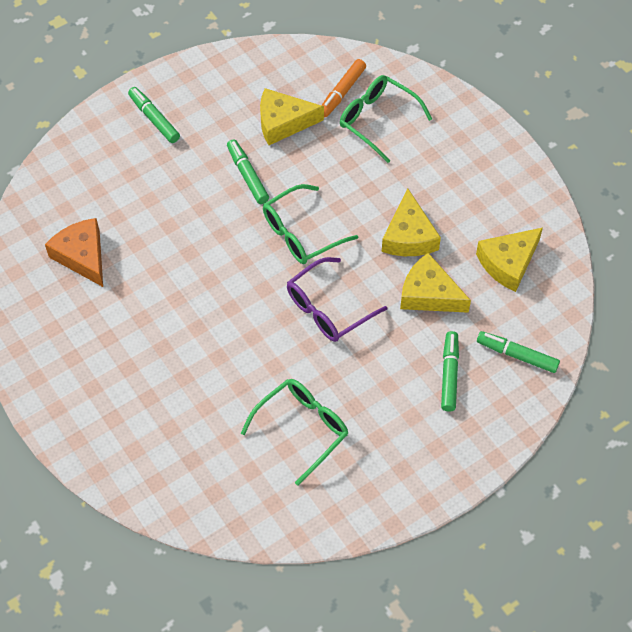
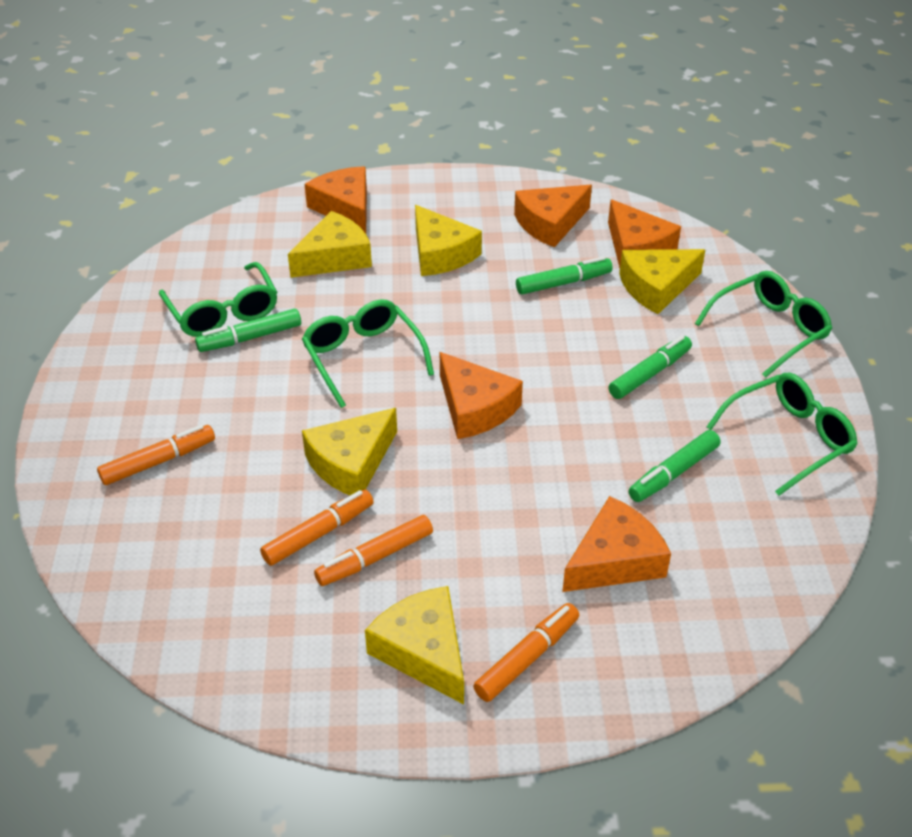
green glasses: 3 -> 4
orange cheese: 1 -> 5
orange marker: 1 -> 4
purple glasses: 1 -> 0
yellow cheese: 4 -> 5

